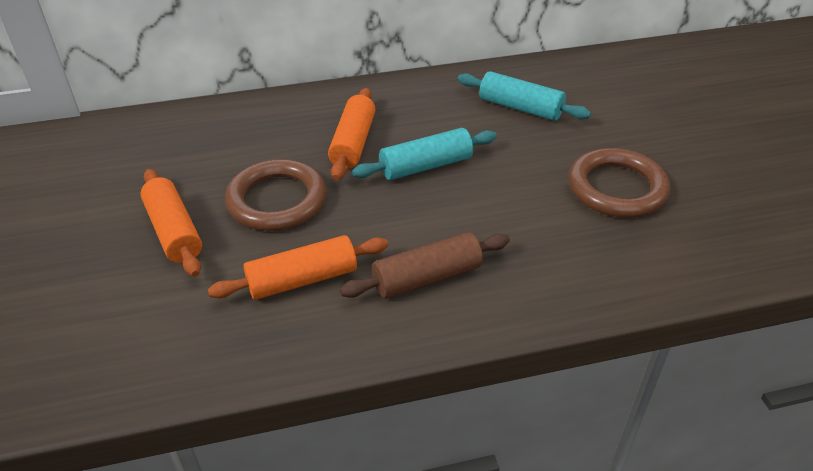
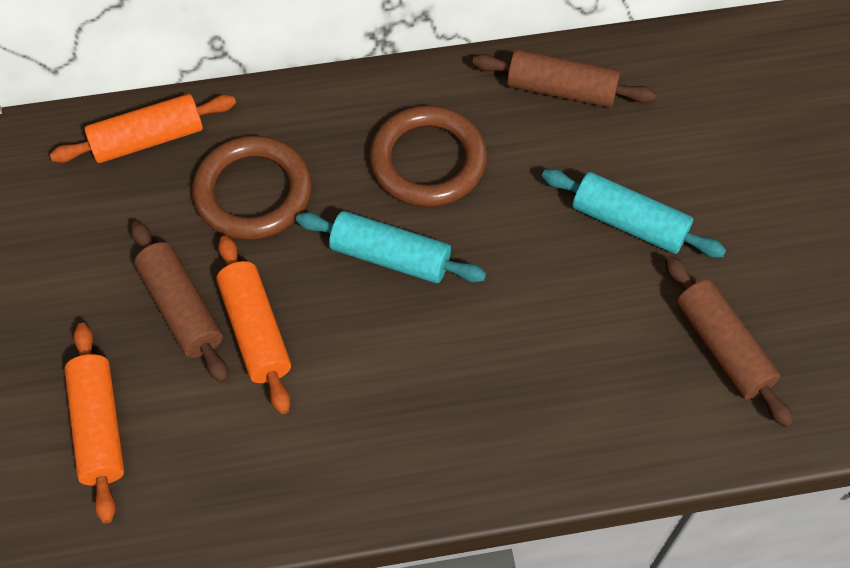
brown rolling pin: 1 -> 3

